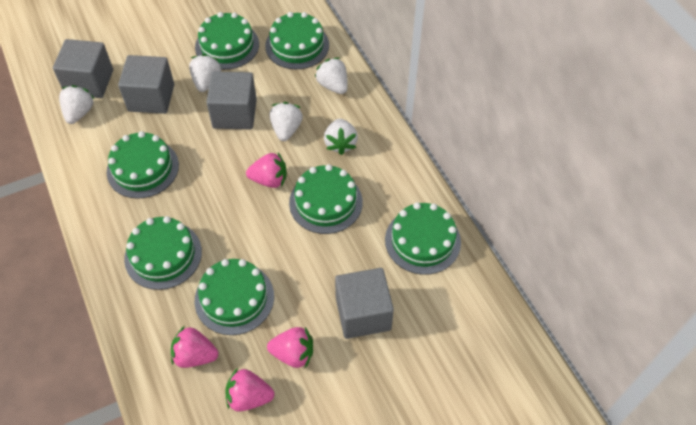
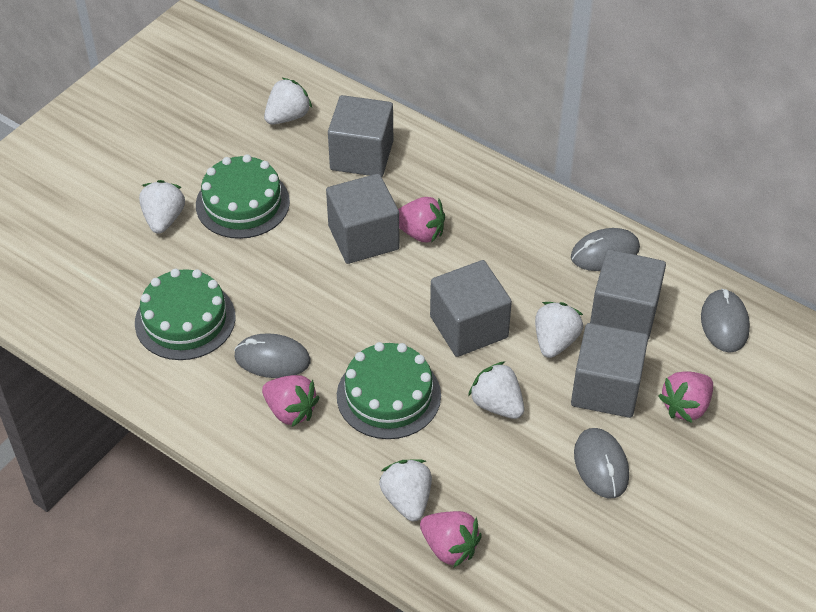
green cake: 7 -> 3
grey cube: 4 -> 5
grey mouse: 0 -> 4

